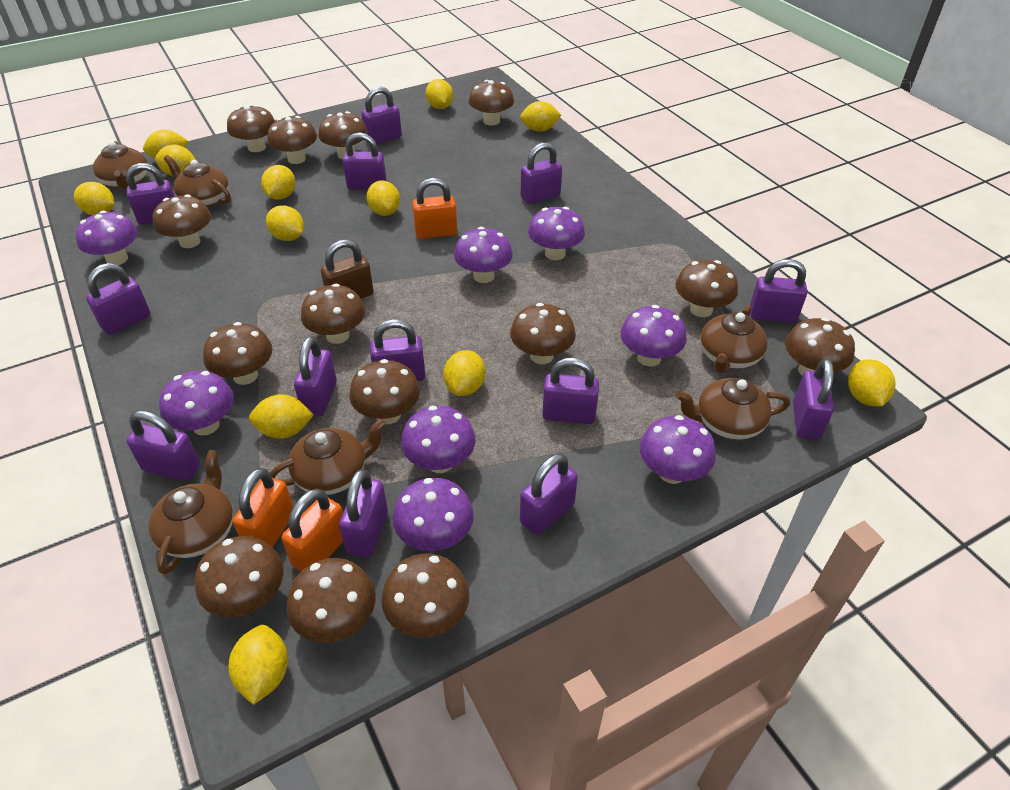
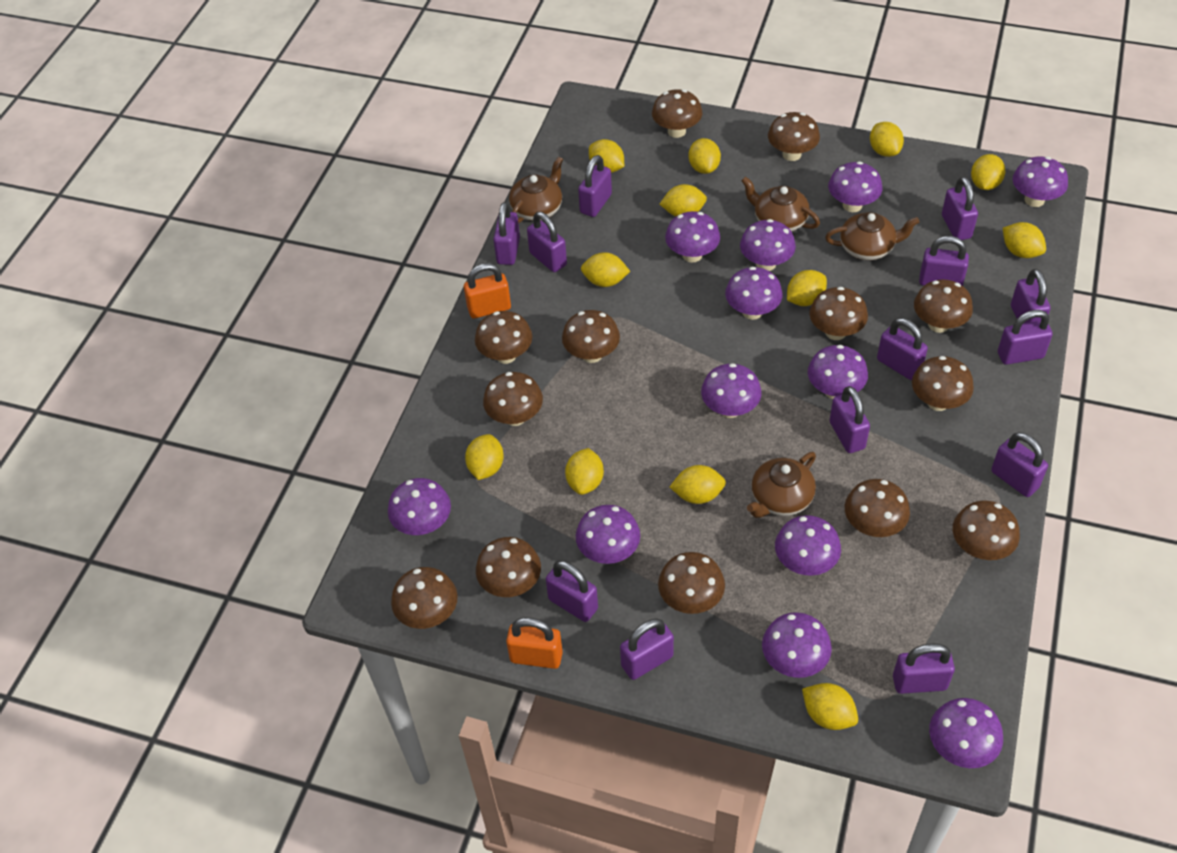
brown mushroom: 14 -> 13
brown padlock: 1 -> 0
brown teapot: 6 -> 4
orange padlock: 3 -> 2
purple mushroom: 8 -> 12

